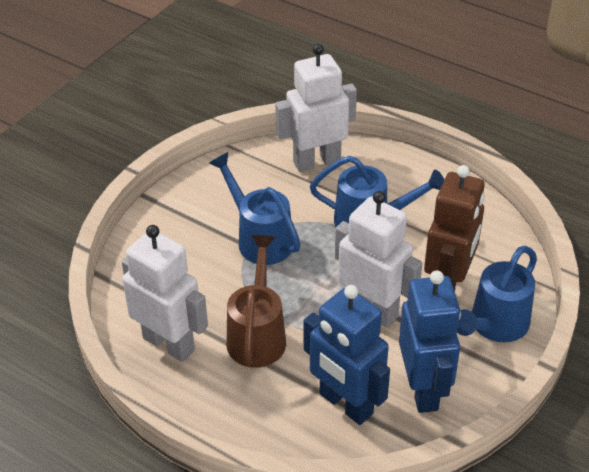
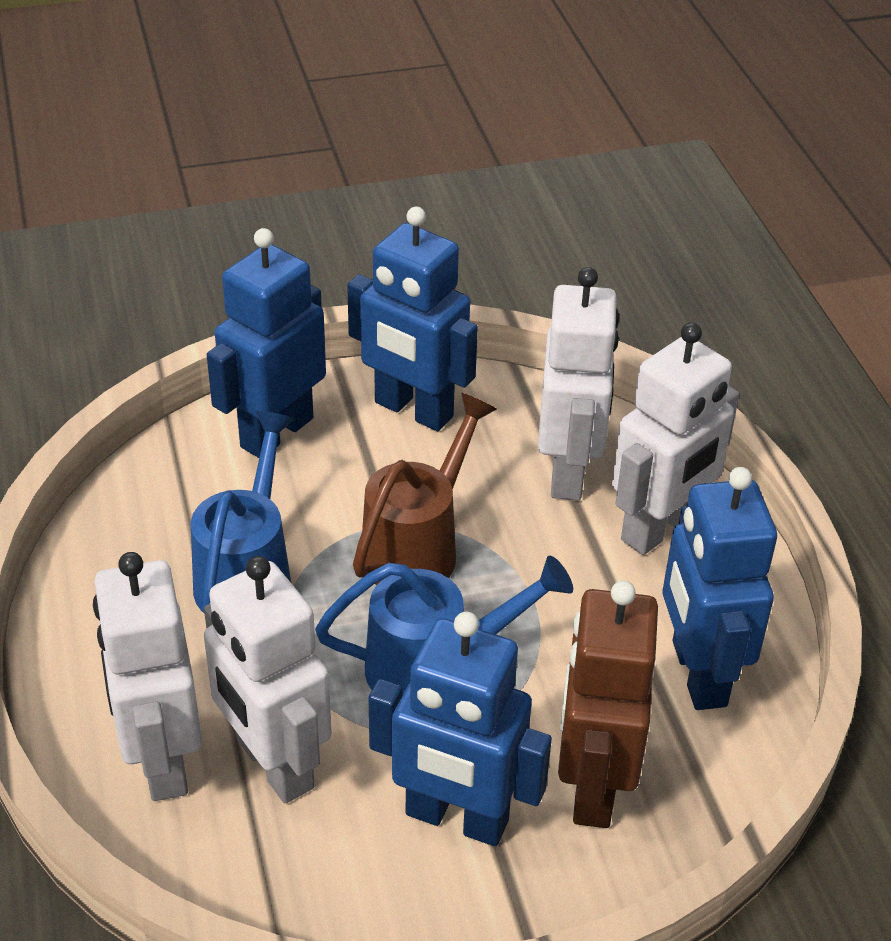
blue robot: 2 -> 4
blue watering can: 3 -> 2
white robot: 3 -> 4

